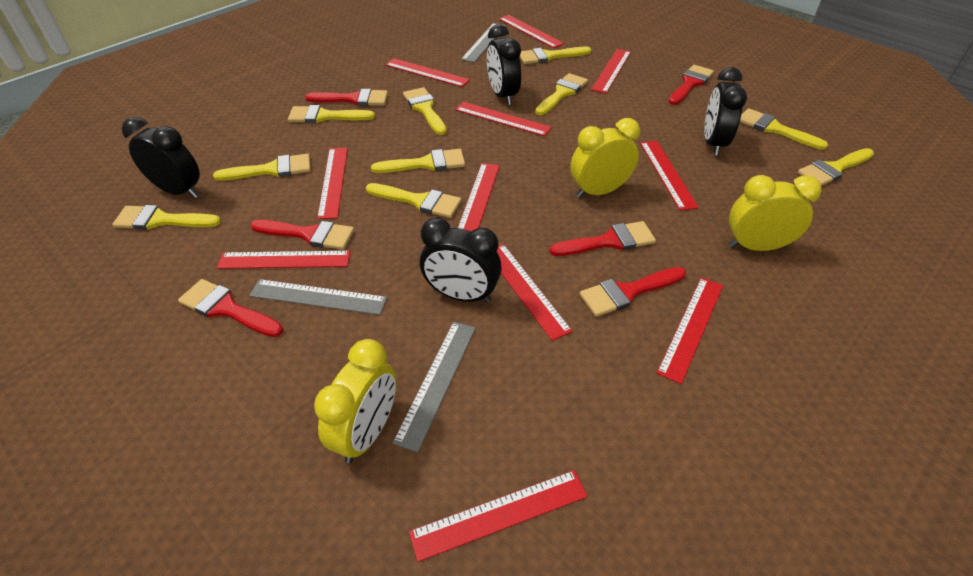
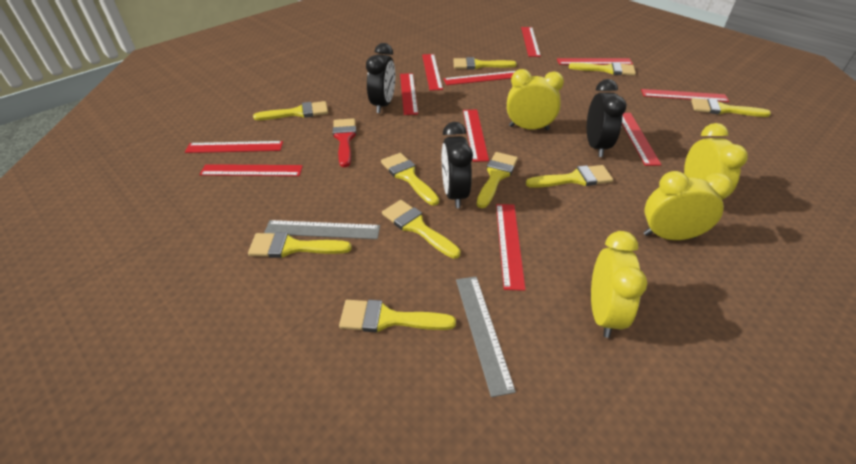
black clock: 4 -> 3
grey ruler: 3 -> 2
red brush: 6 -> 1
yellow clock: 3 -> 4

